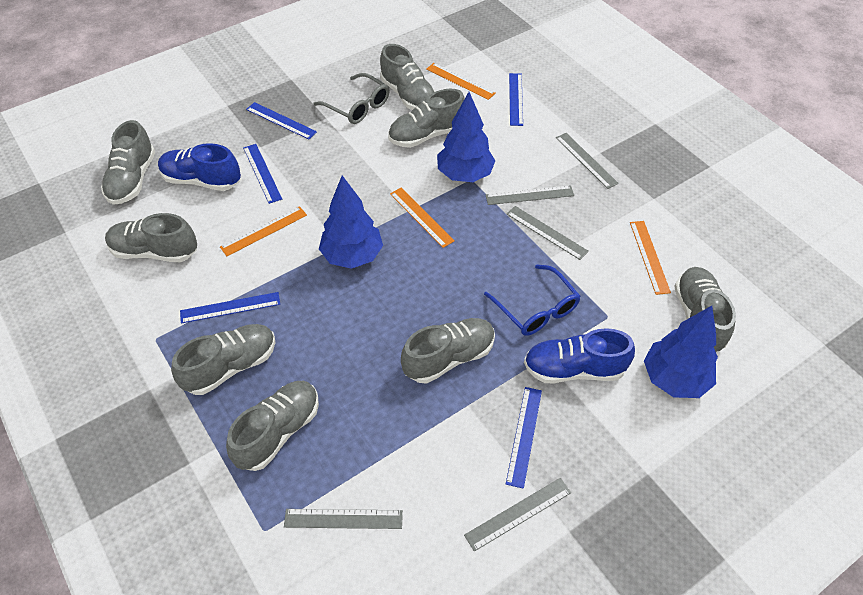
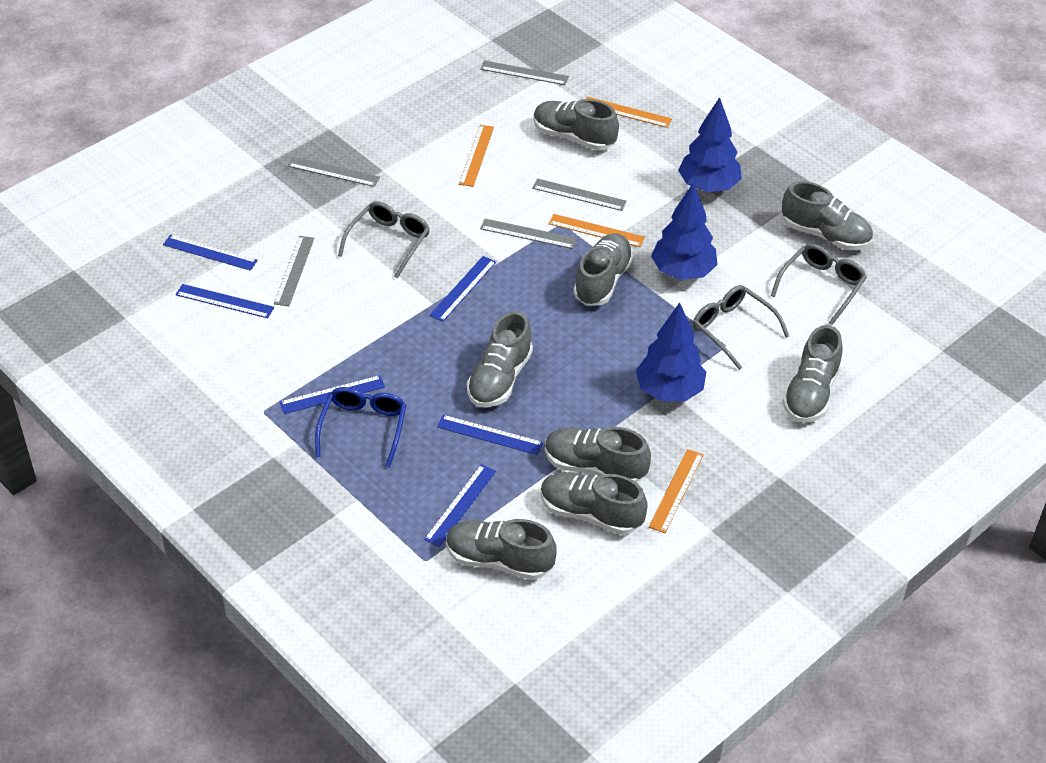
blue ruler: 5 -> 6
blue shoe: 2 -> 0
grey glasses: 1 -> 3

